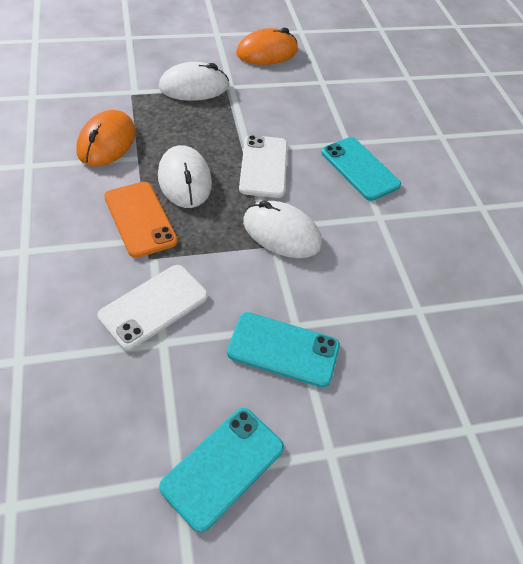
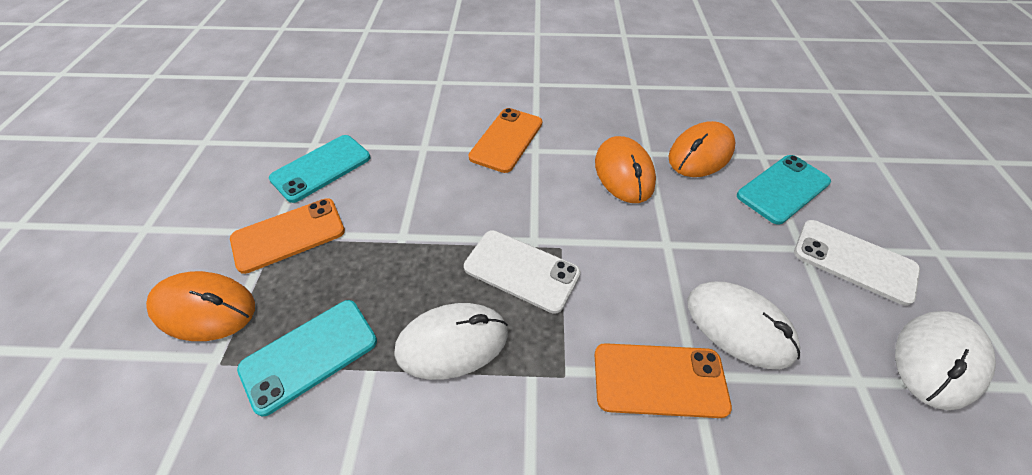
orange mouse: 2 -> 3
orange phone: 1 -> 3

